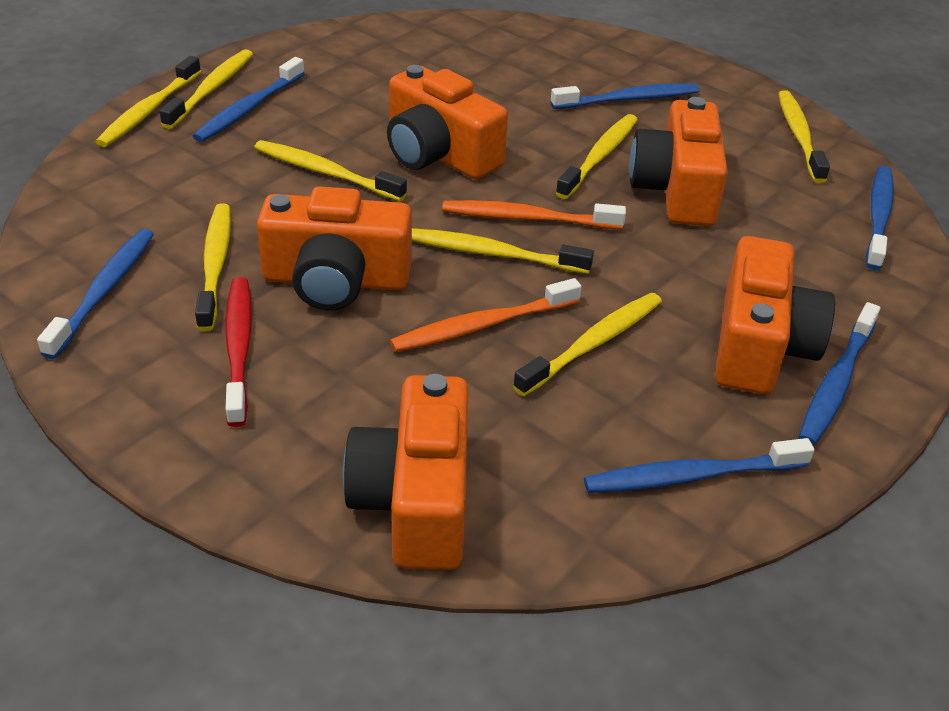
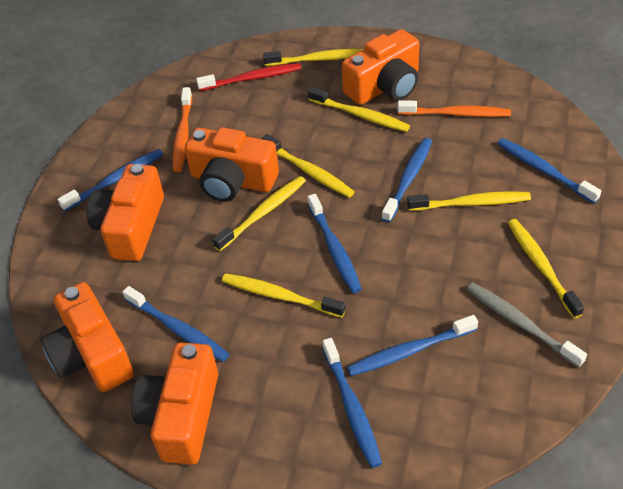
blue toothbrush: 6 -> 7
grey toothbrush: 0 -> 1
yellow toothbrush: 8 -> 7

